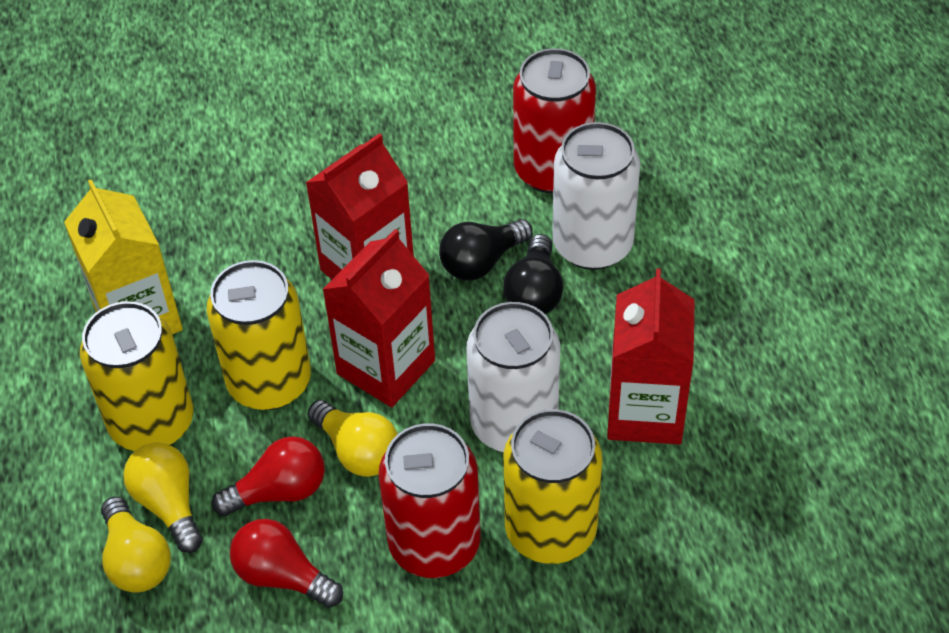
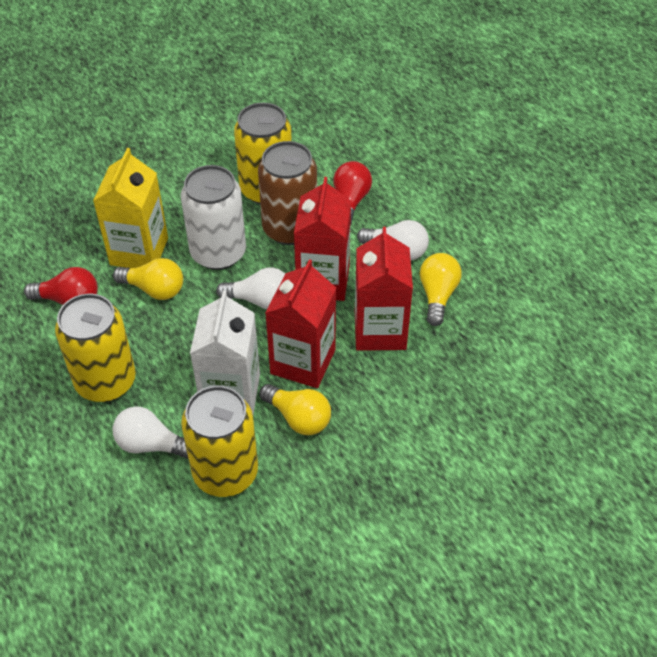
black light bulb: 2 -> 0
brown can: 0 -> 1
red can: 2 -> 0
white can: 2 -> 1
white carton: 0 -> 1
white light bulb: 0 -> 3

